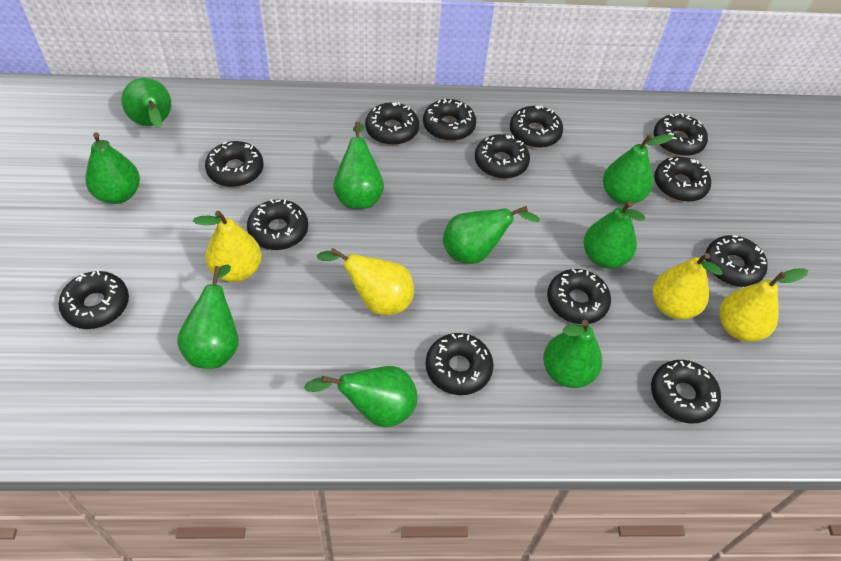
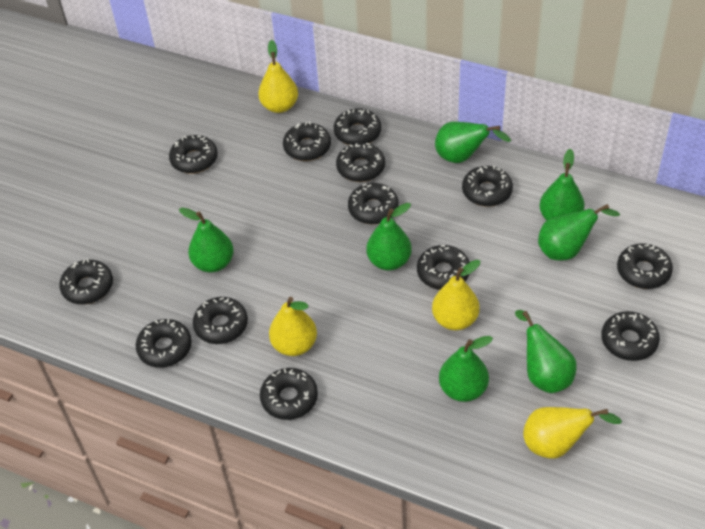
green pear: 9 -> 7

